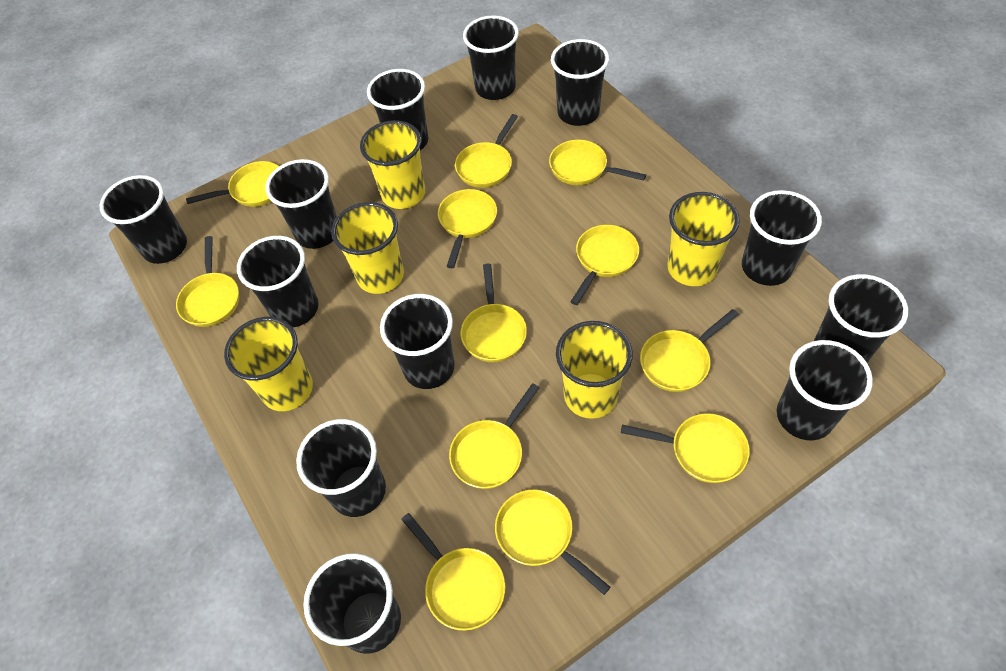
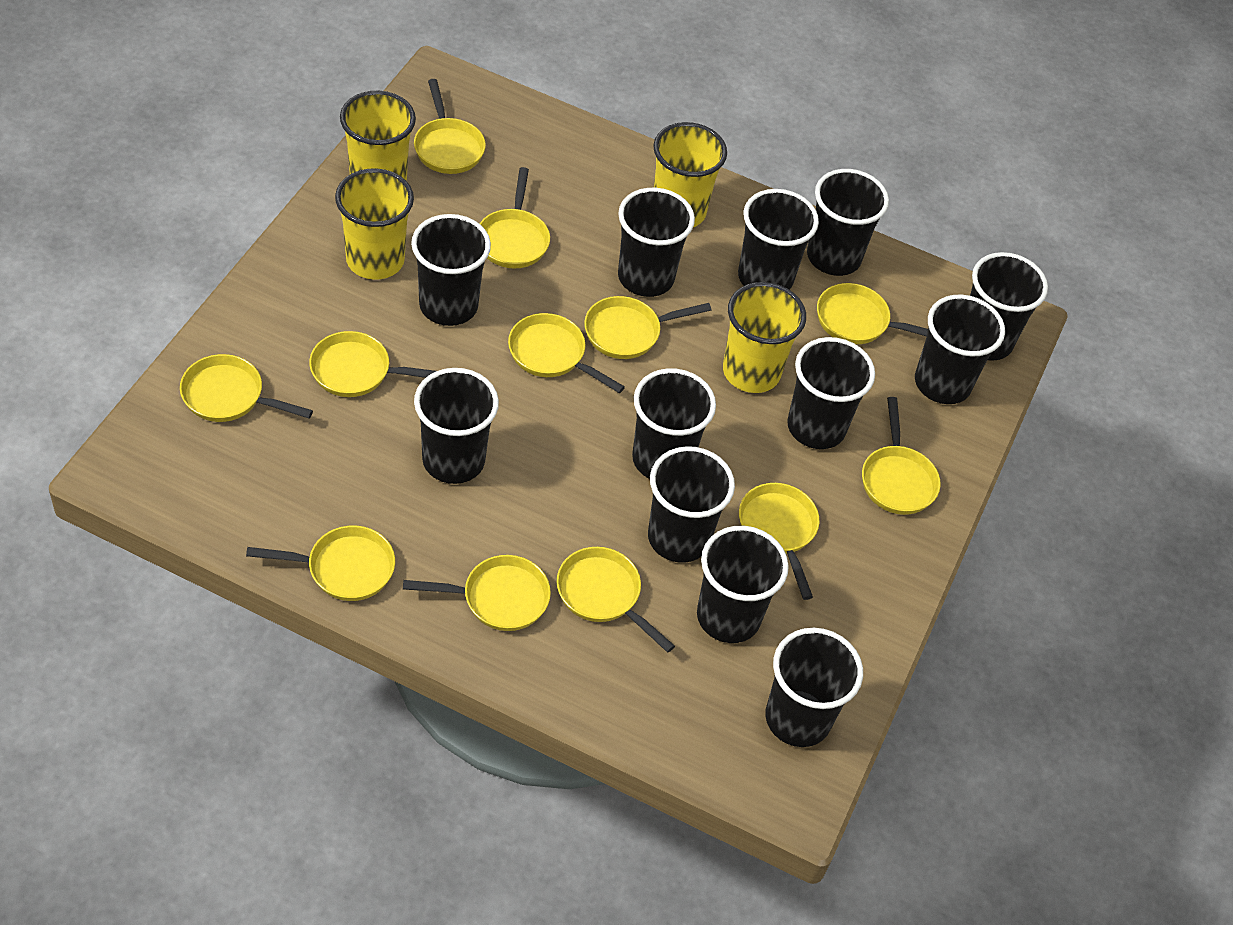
yellow cup: 5 -> 4

